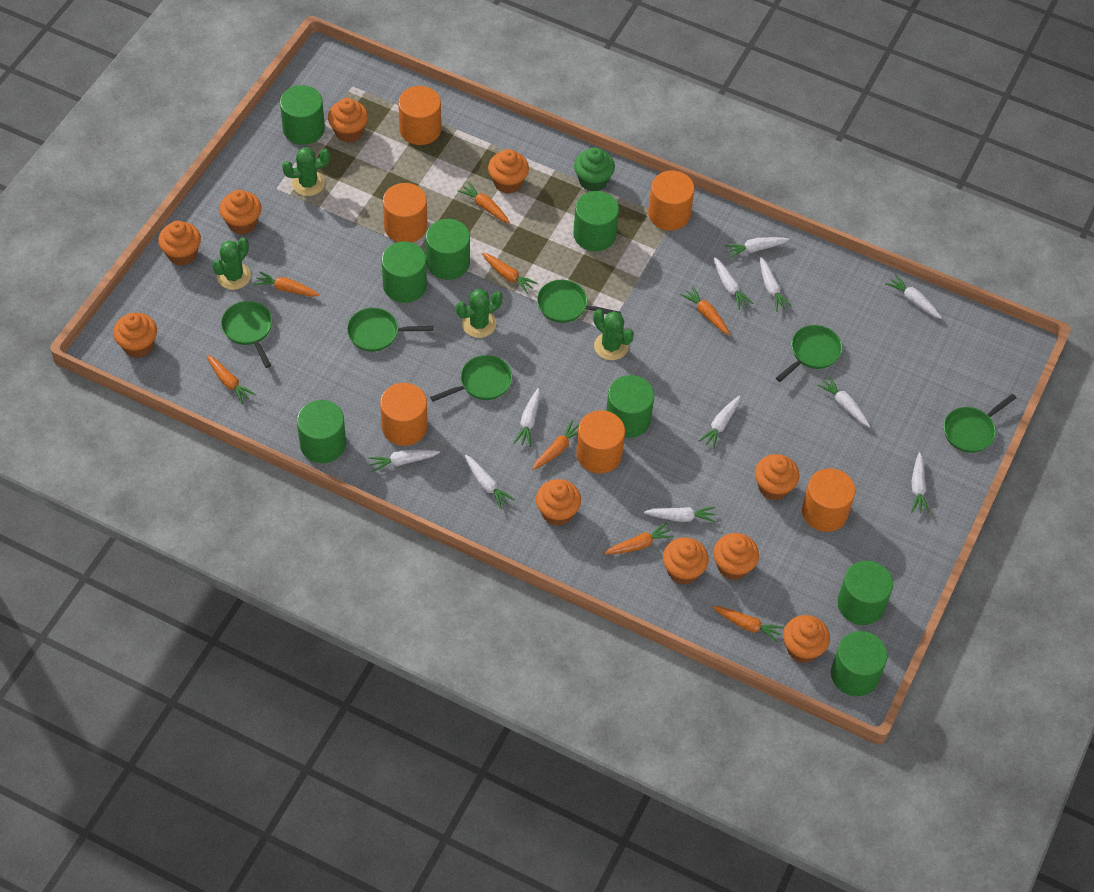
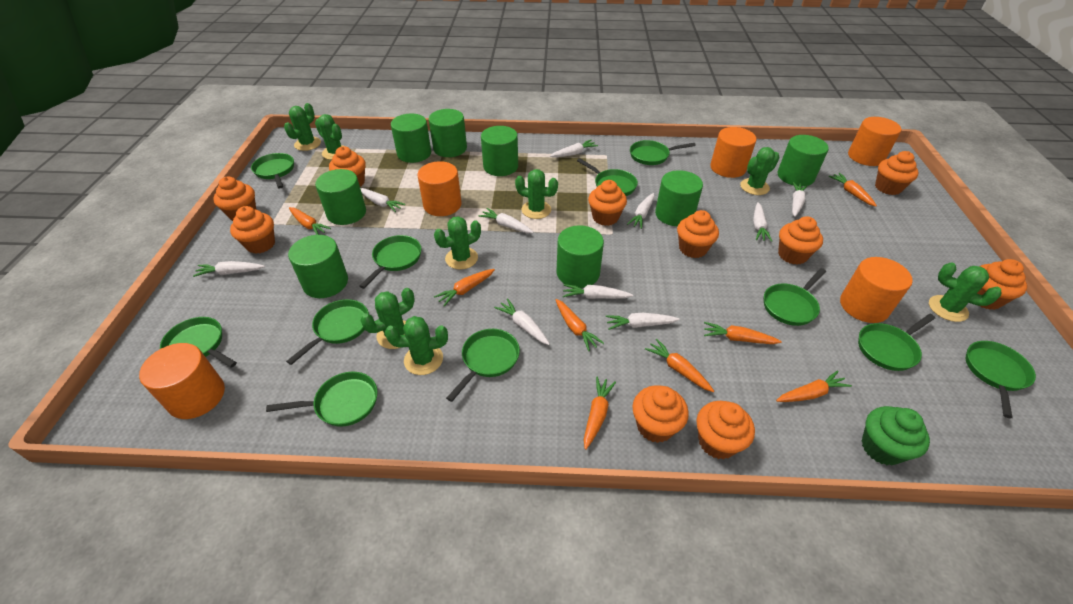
green cactus: 4 -> 8
green pan: 6 -> 11
orange cylinder: 6 -> 5
white carrot: 11 -> 10

